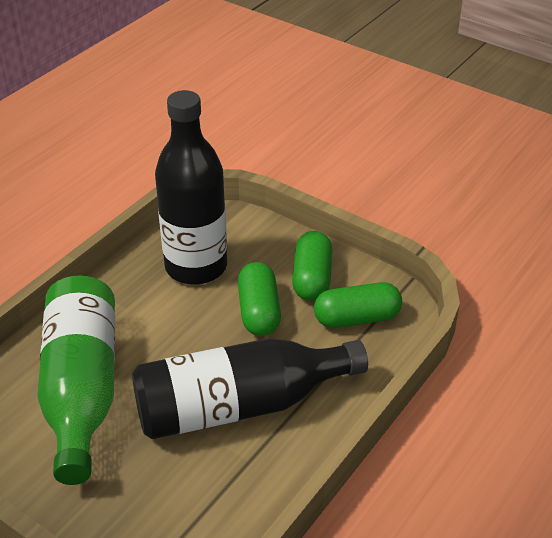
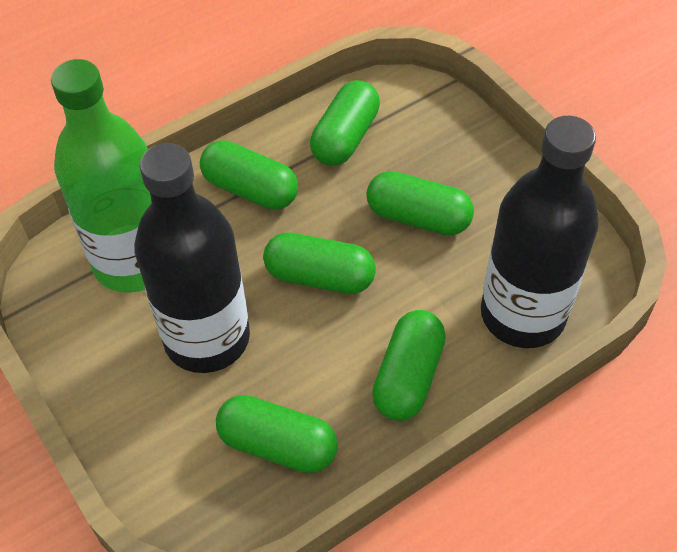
green capsule: 3 -> 6

